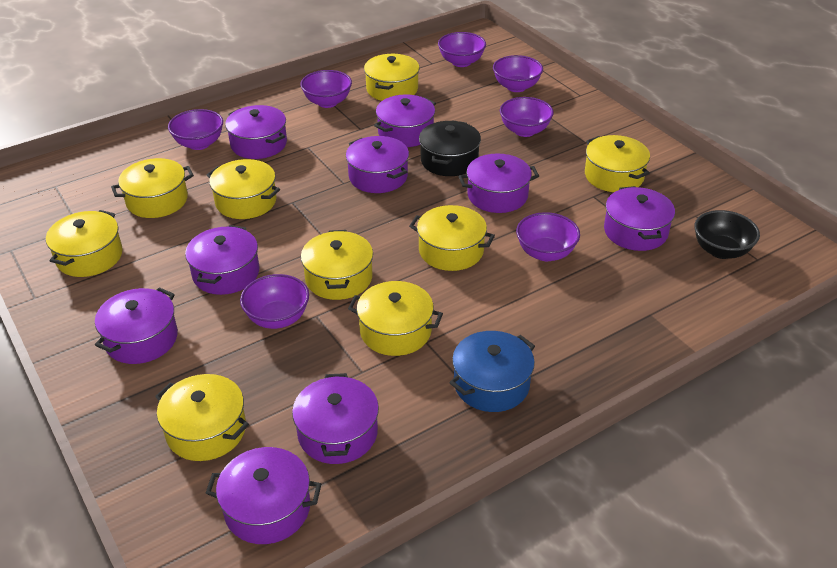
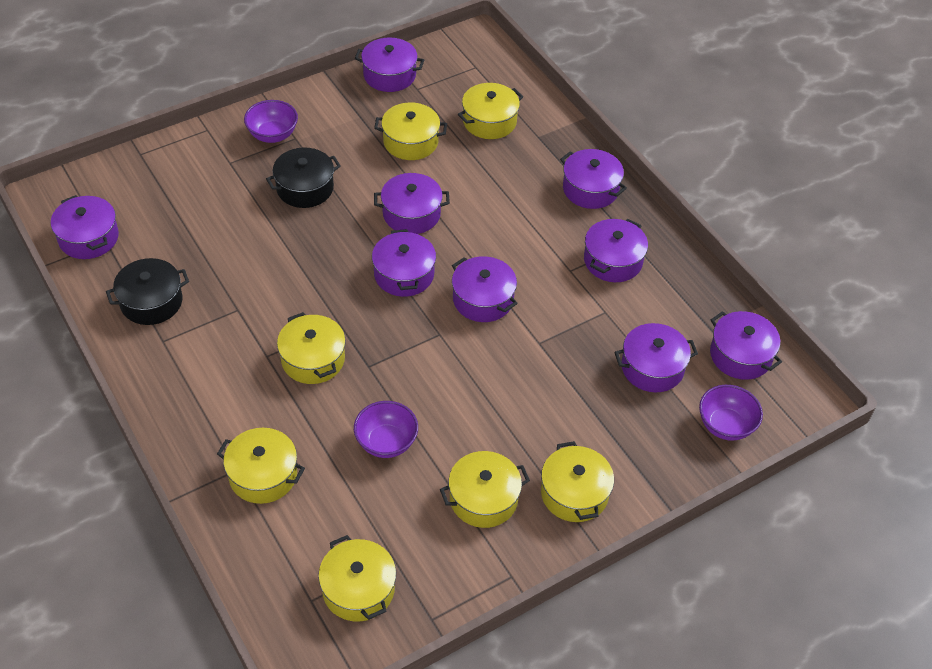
black bowl: 1 -> 0
black pot: 1 -> 2
blue pot: 1 -> 0
purple bowl: 7 -> 3
yellow pot: 9 -> 7

